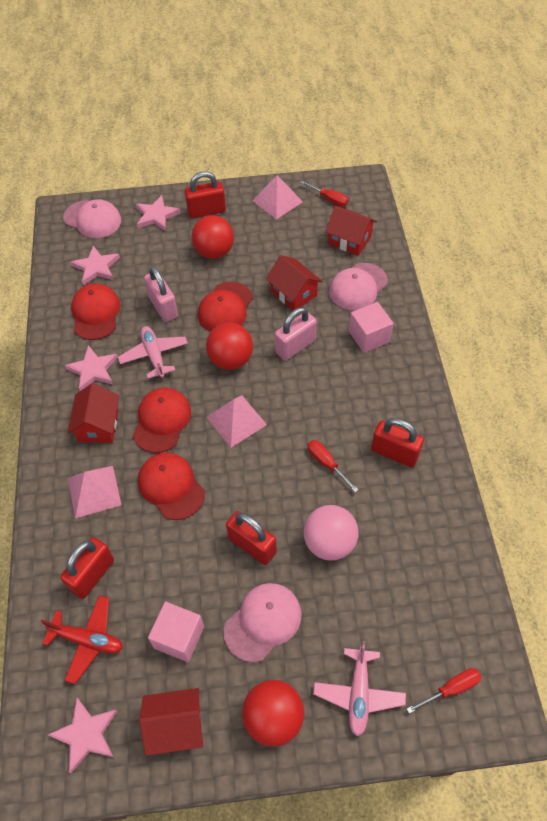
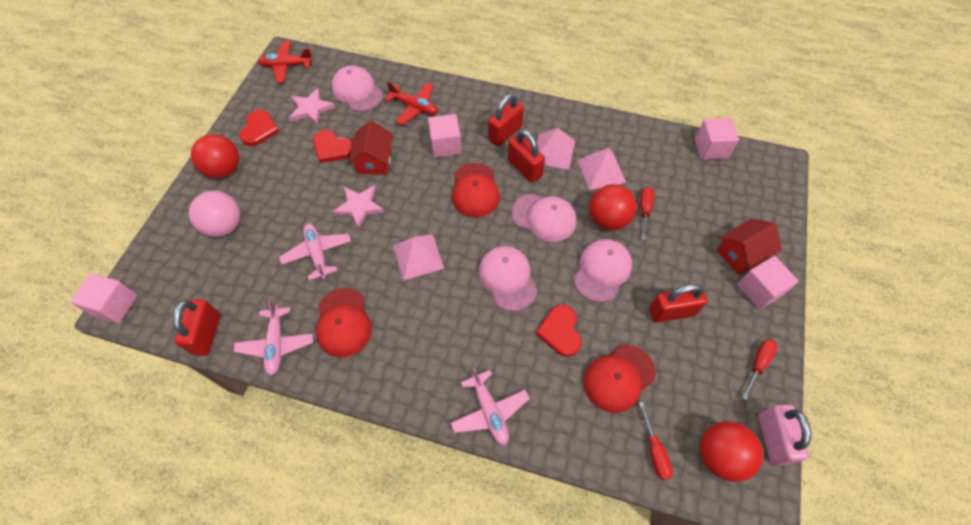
pink cap: 3 -> 4
pink cube: 2 -> 4
pink padlock: 2 -> 1
pink plane: 2 -> 3
pink star: 4 -> 2
red cap: 4 -> 3
red heart: 0 -> 3
red house: 4 -> 2
red plane: 1 -> 2

